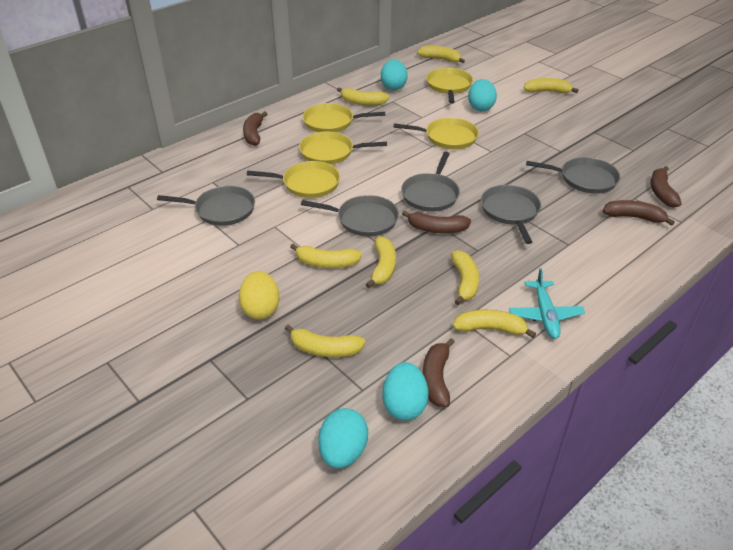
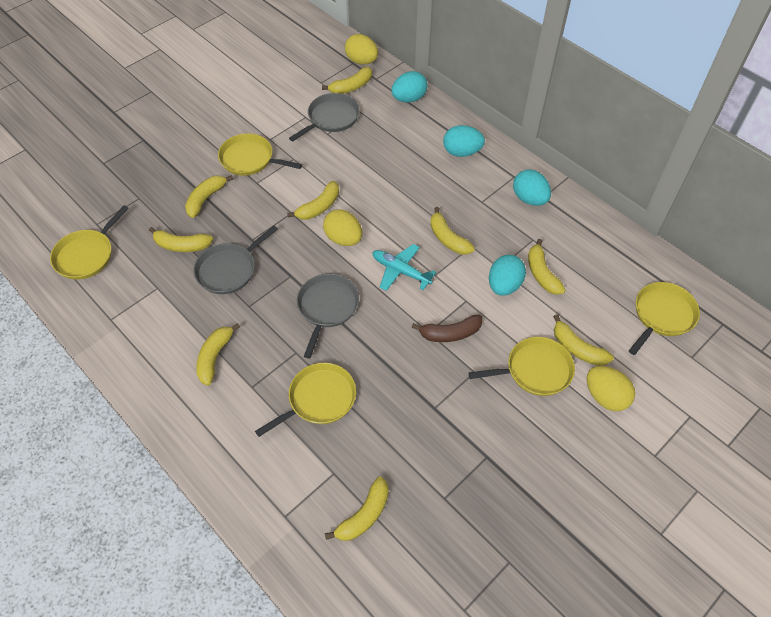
brown banana: 5 -> 1
grey pan: 5 -> 3
yellow banana: 8 -> 9
yellow egg: 1 -> 3

